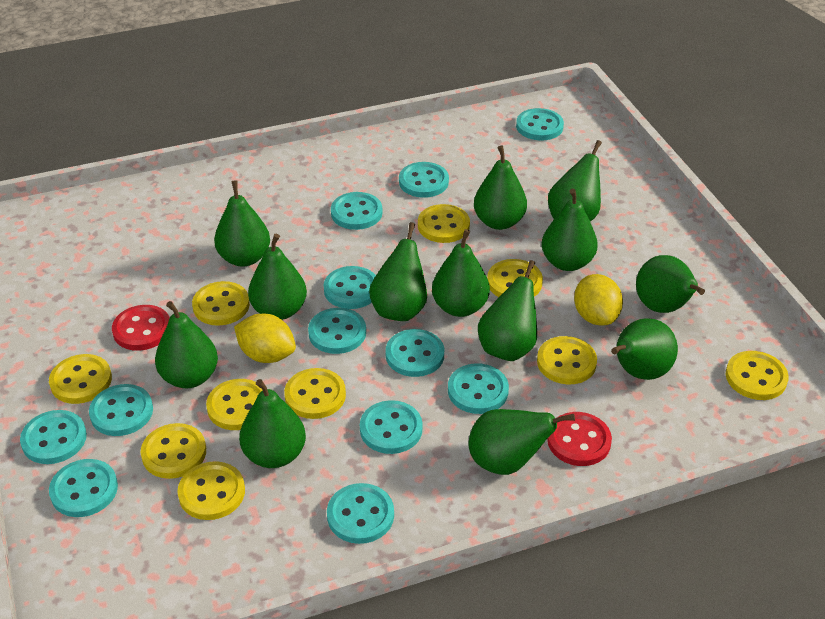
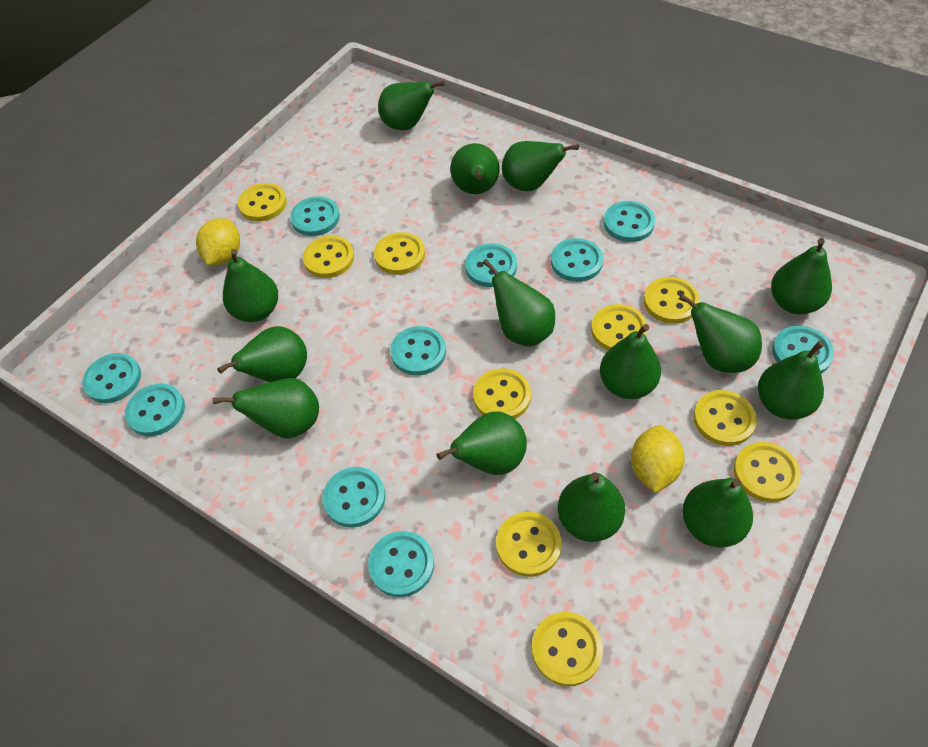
green pear: 13 -> 14
red button: 2 -> 0
turquoise button: 12 -> 10

